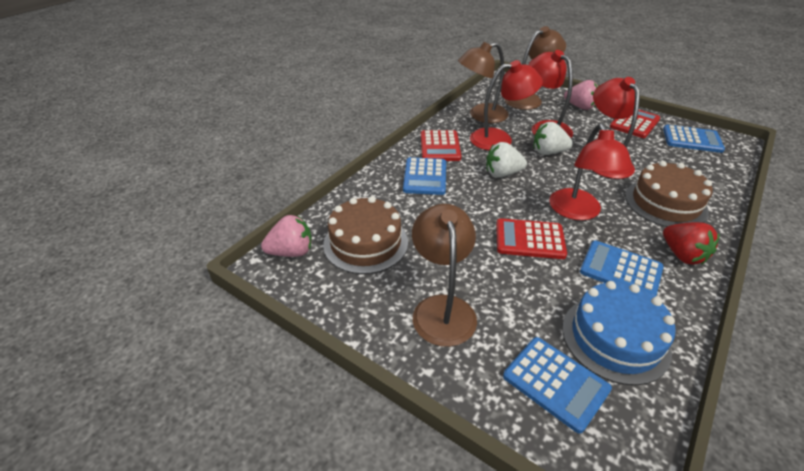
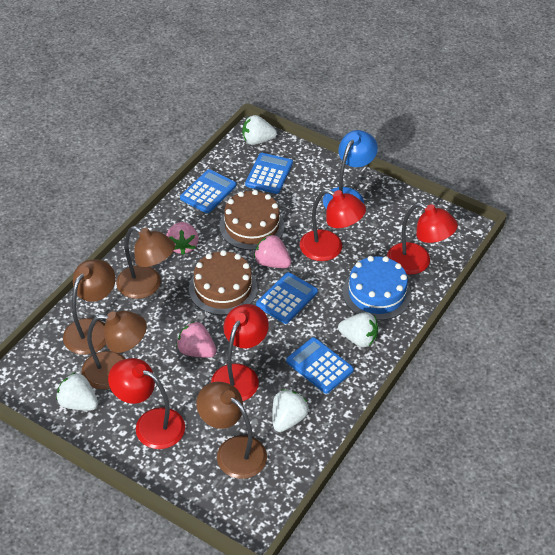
blue lamp: 0 -> 1
brown lamp: 3 -> 4
pink strawberry: 2 -> 3
red calculator: 3 -> 0
red strawberry: 1 -> 0
white strawberry: 2 -> 4

